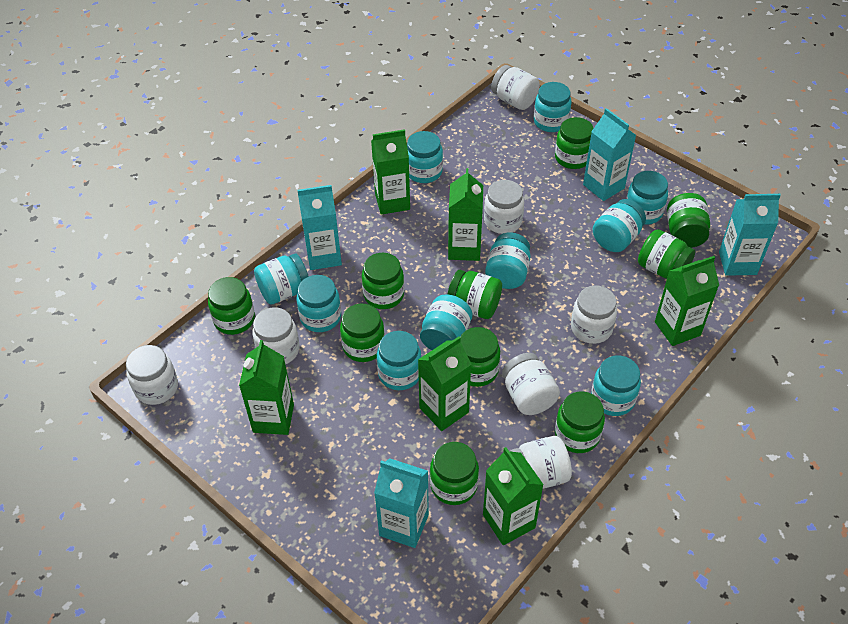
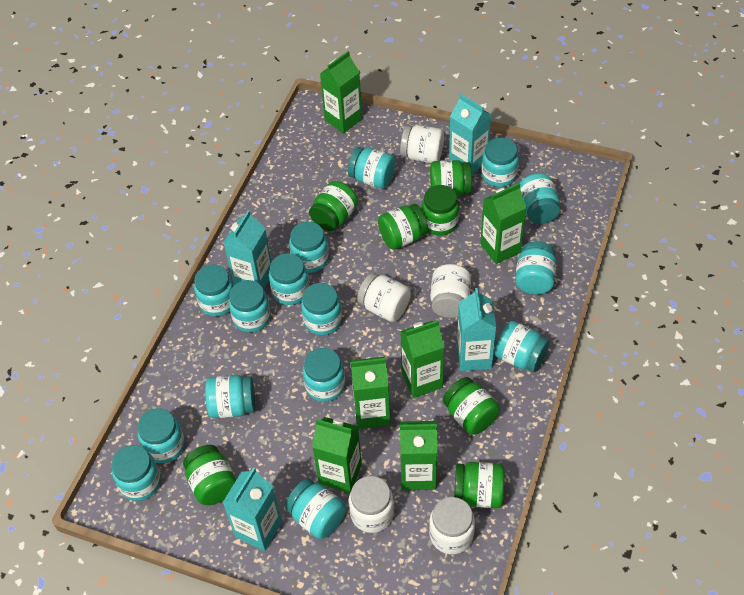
green jar: 10 -> 7
turquoise jar: 10 -> 15
white jar: 7 -> 5

